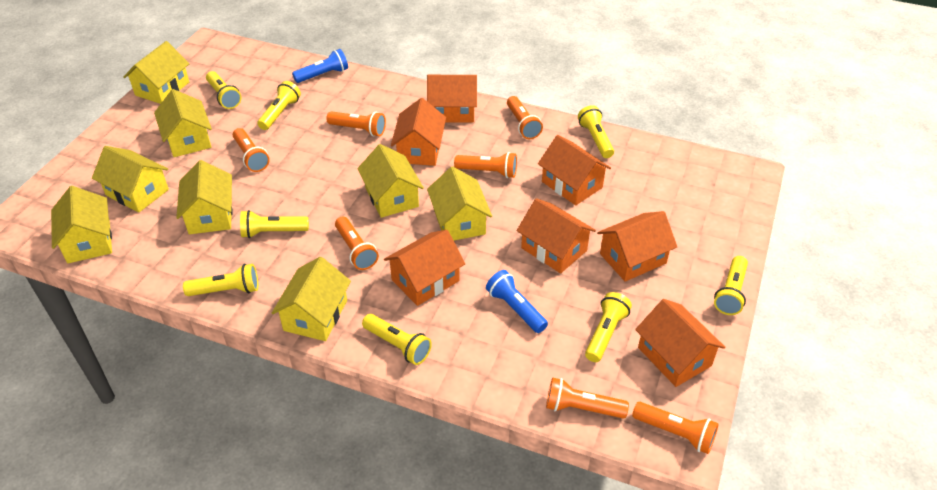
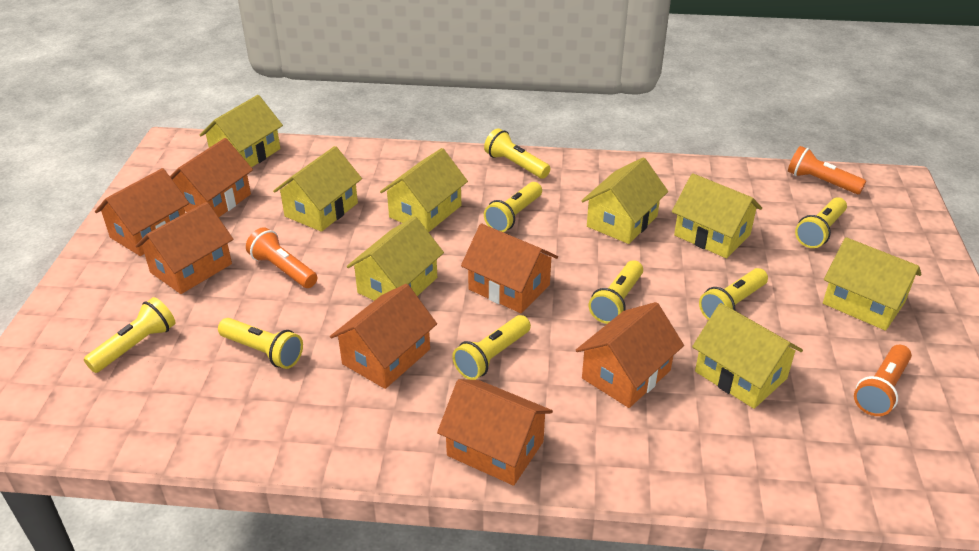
blue flashlight: 2 -> 0
orange flashlight: 7 -> 3

